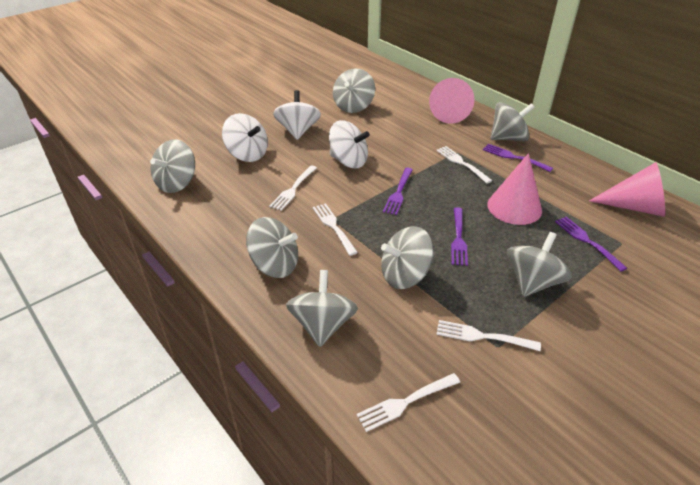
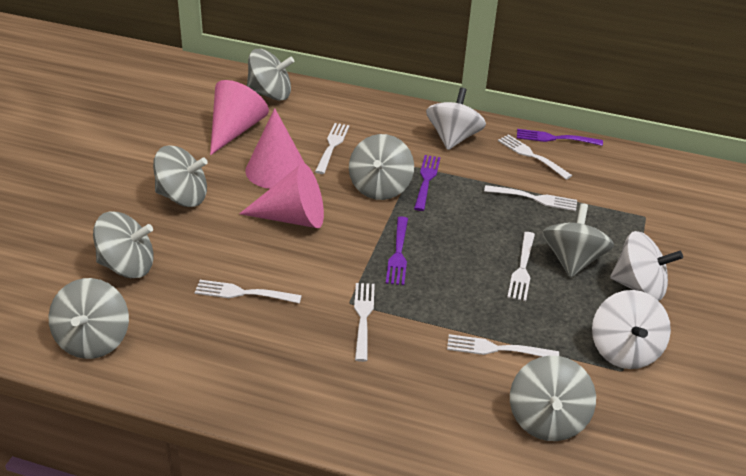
purple fork: 4 -> 3
white fork: 5 -> 7

